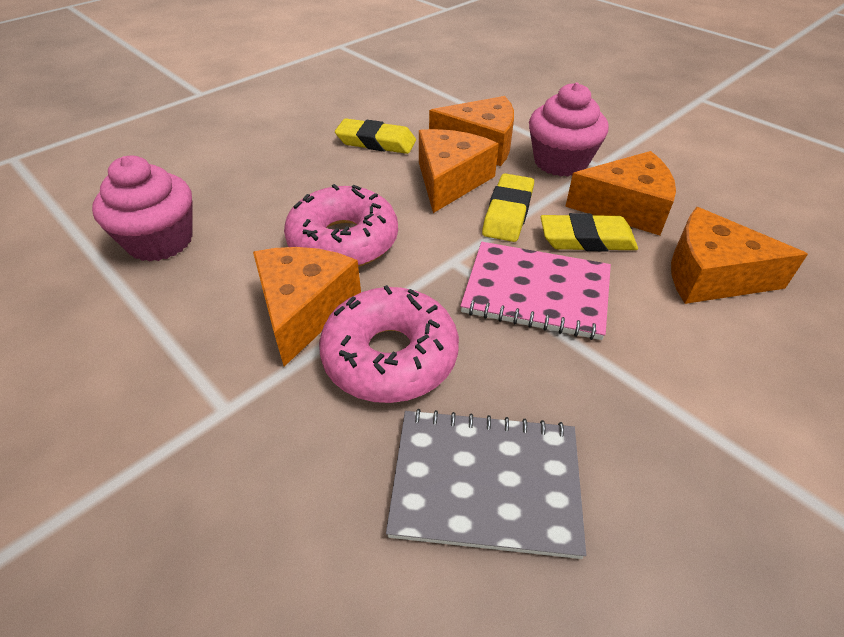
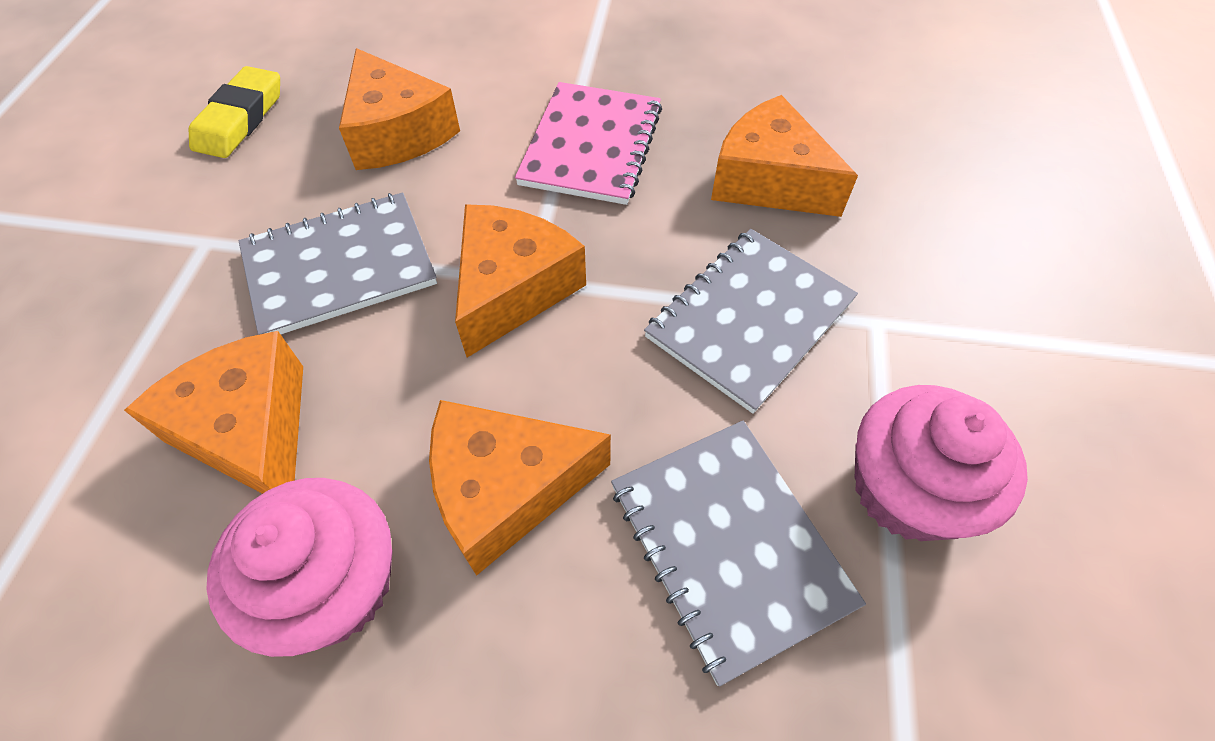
grey notebook: 1 -> 3
pink donut: 2 -> 0
yellow eraser: 3 -> 1

